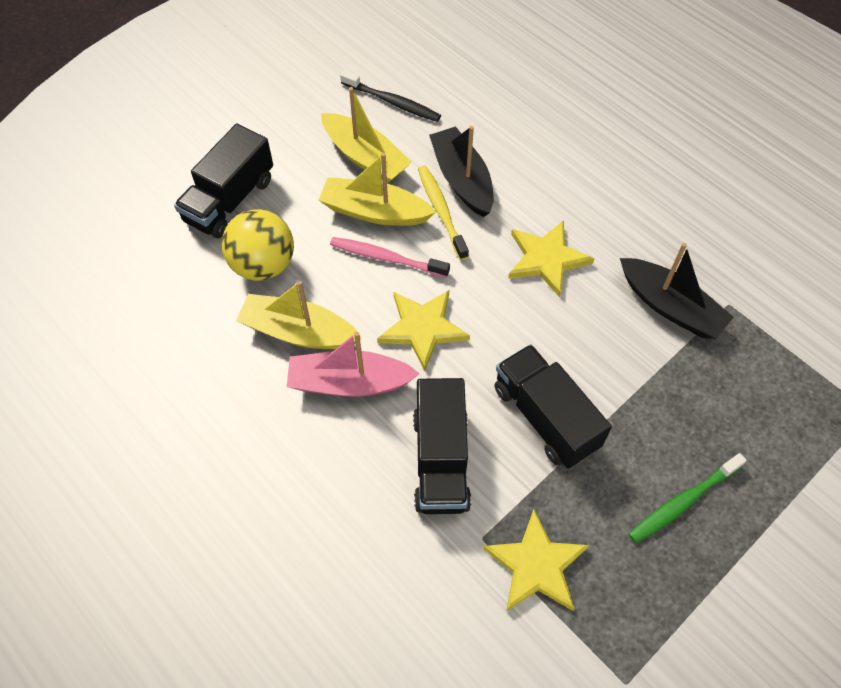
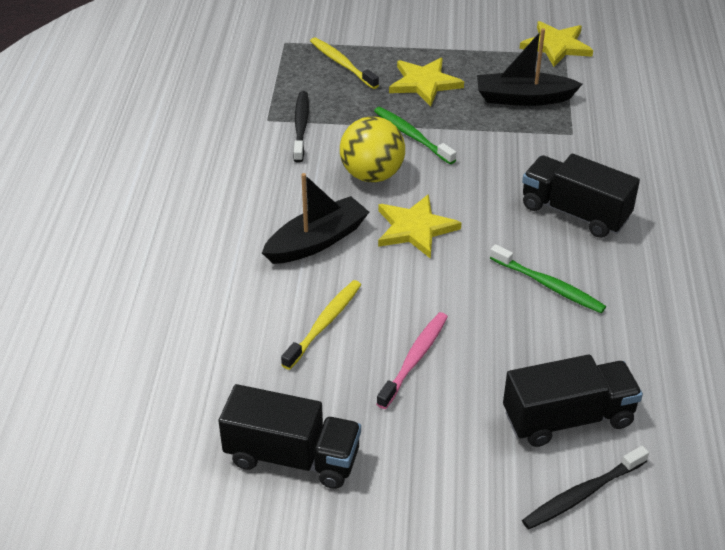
black toothbrush: 1 -> 2
green toothbrush: 1 -> 2
pink boat: 1 -> 0
yellow boat: 3 -> 0
yellow toothbrush: 1 -> 2

